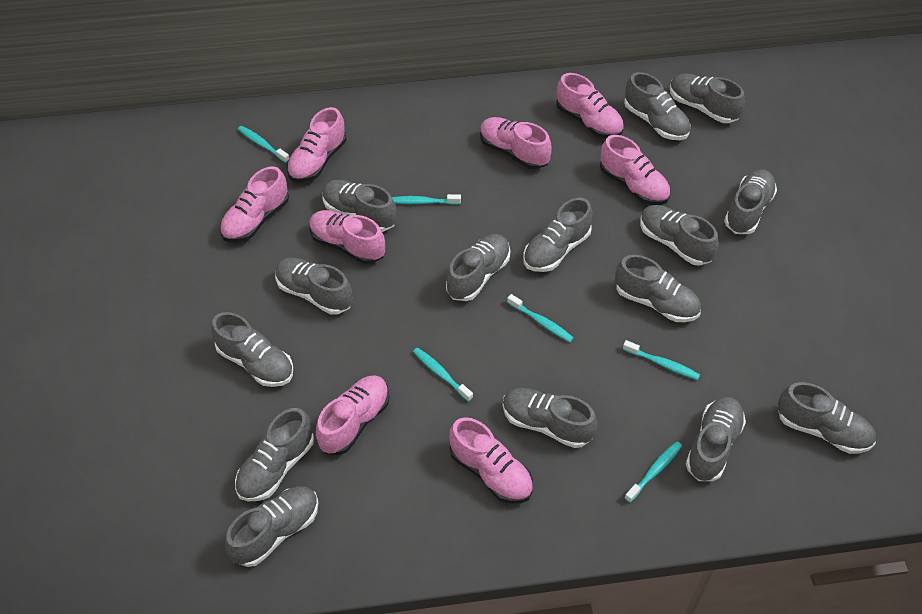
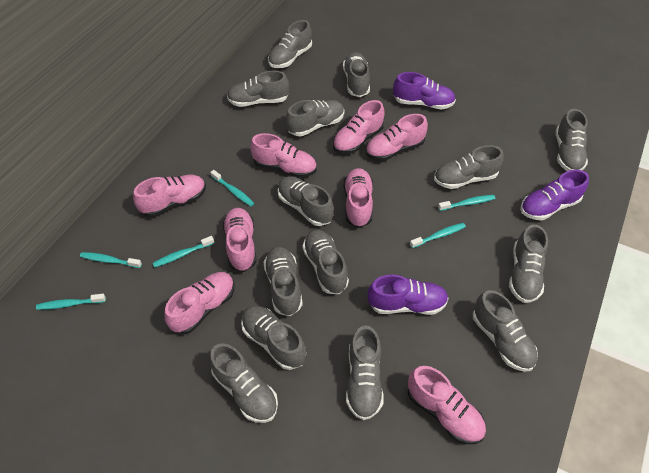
grey shoe: 15 -> 14
purple shoe: 0 -> 3

